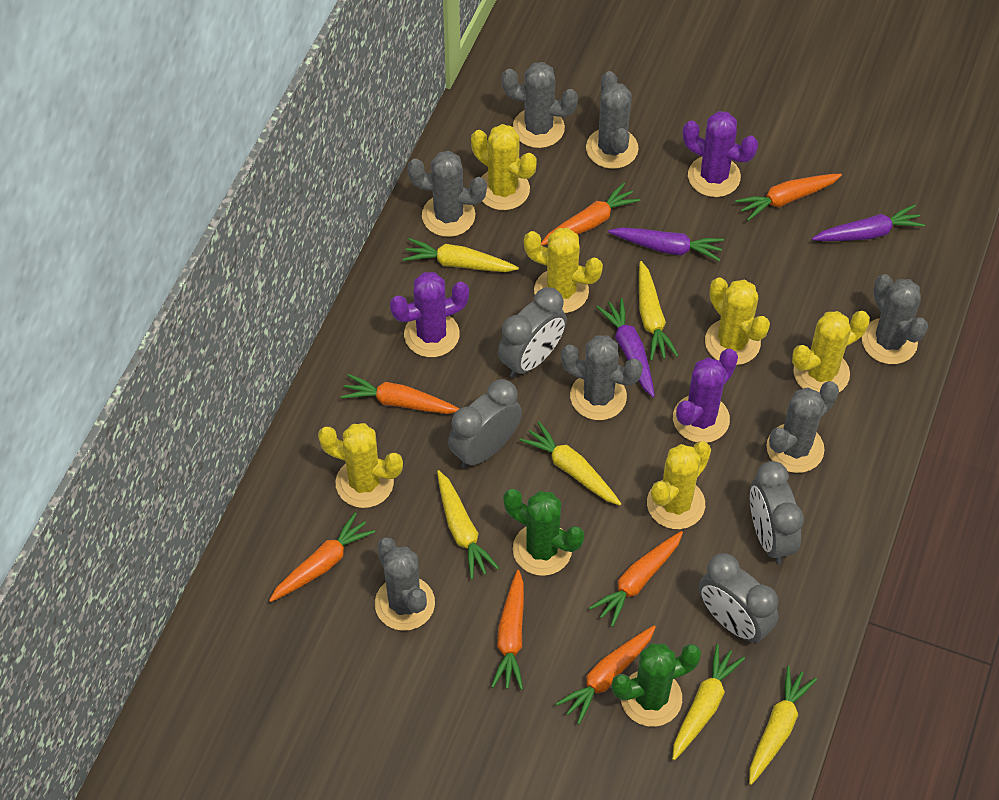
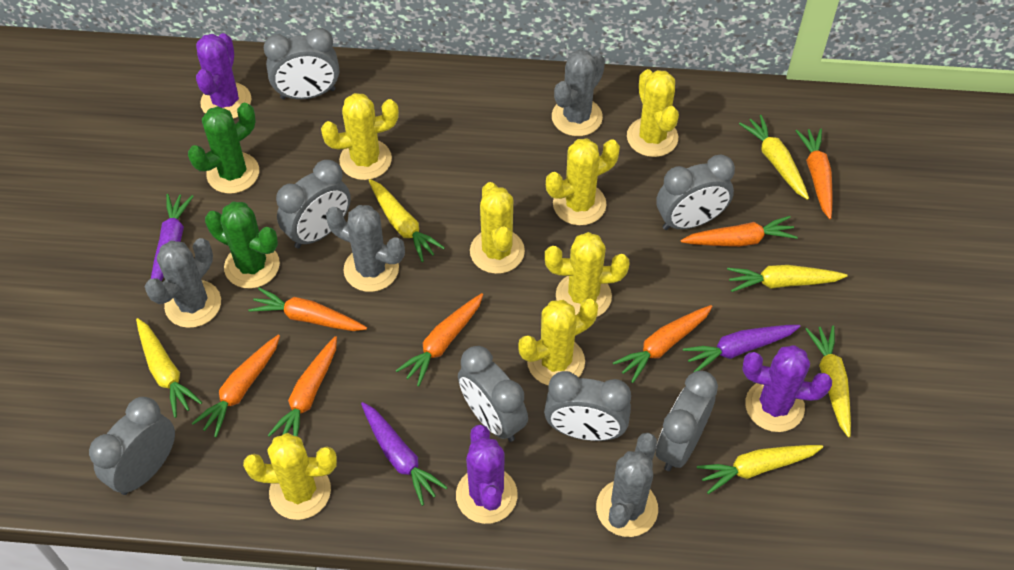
grey cactus: 7 -> 4
grey clock: 4 -> 7
yellow cactus: 6 -> 7

